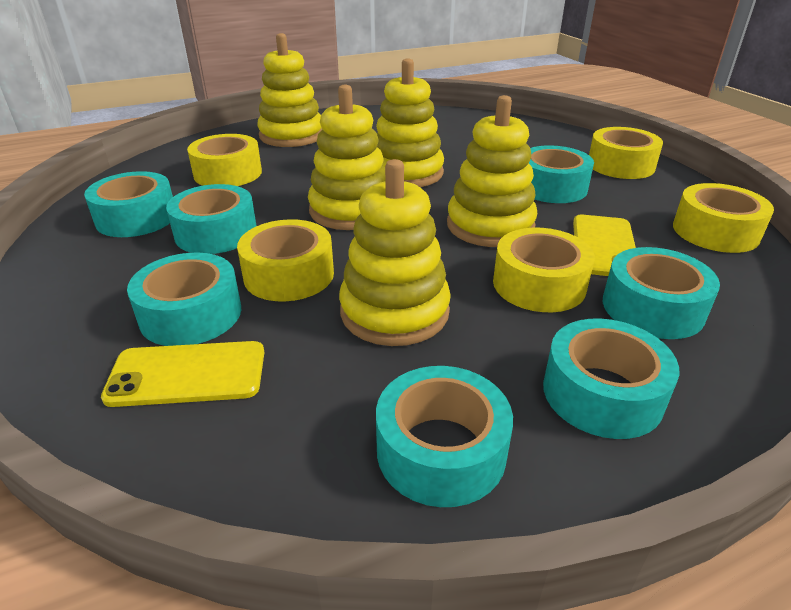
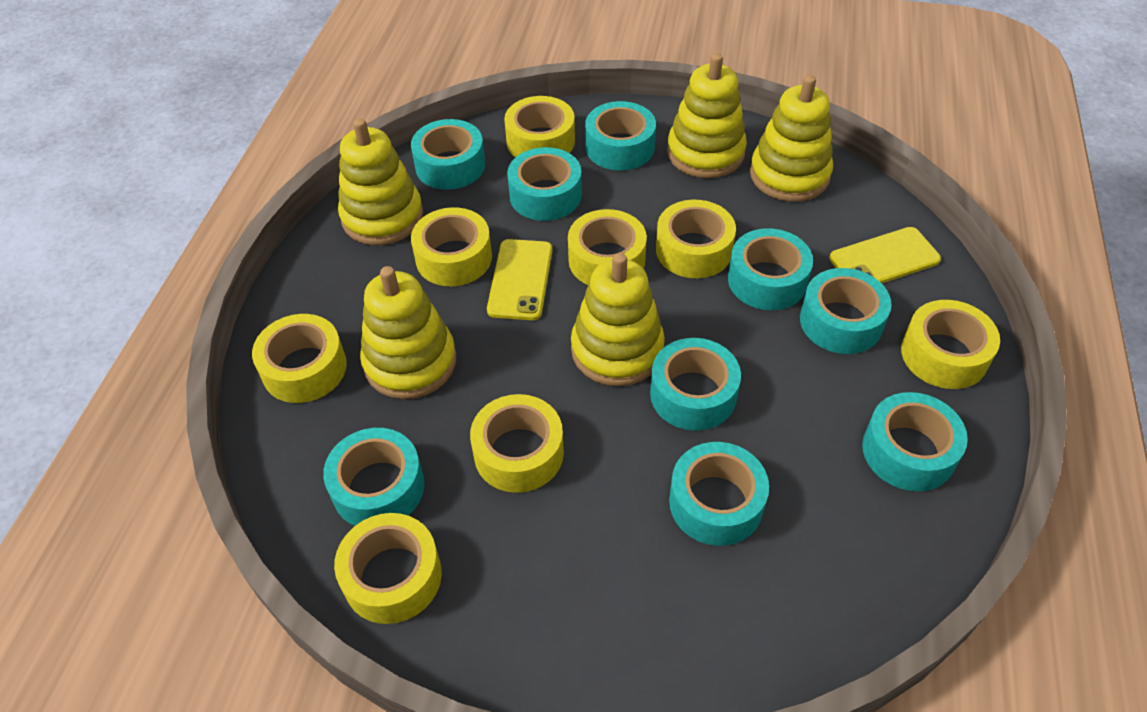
turquoise tape: 7 -> 9
yellow tape: 5 -> 8

